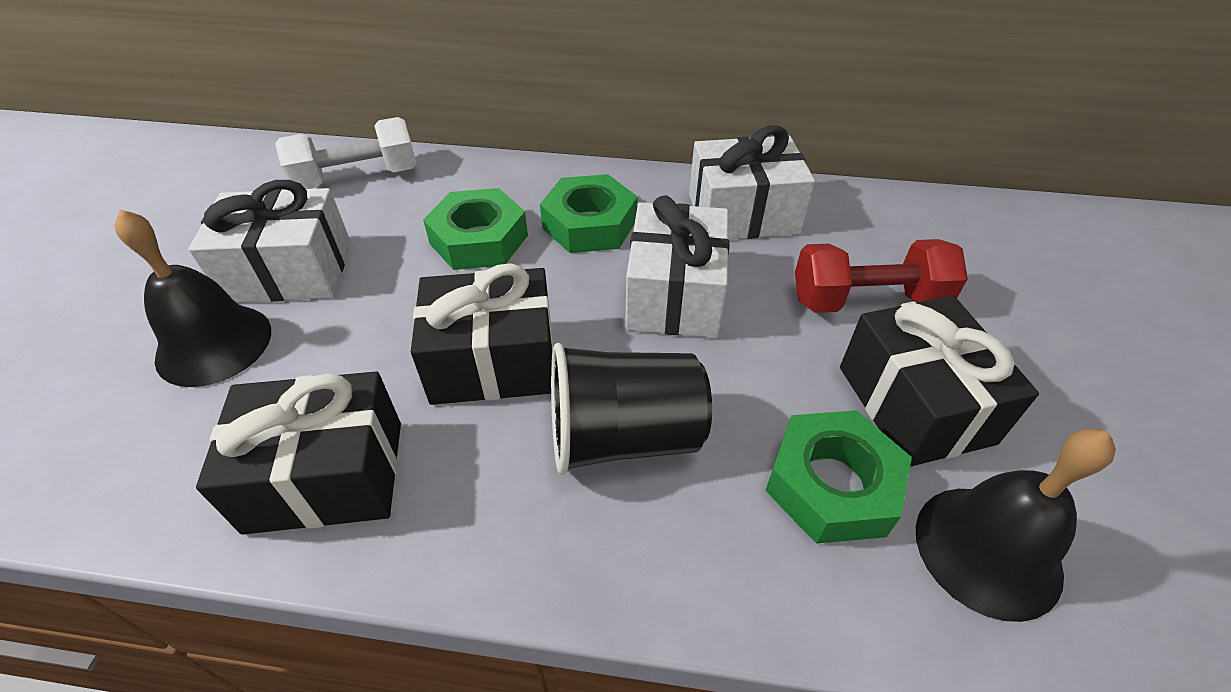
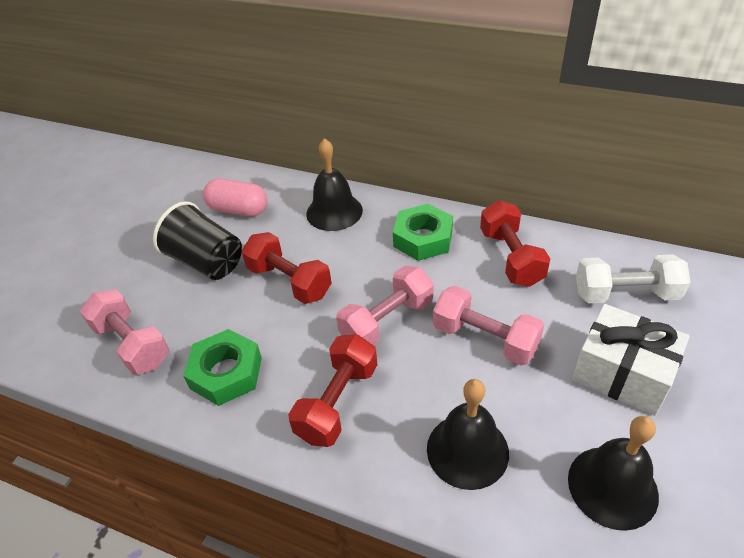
black bell: 2 -> 3
black gift: 3 -> 0
green nut: 3 -> 2
pink capsule: 0 -> 1
pink dumbbell: 0 -> 3
red dumbbell: 1 -> 3
white gift: 3 -> 1

